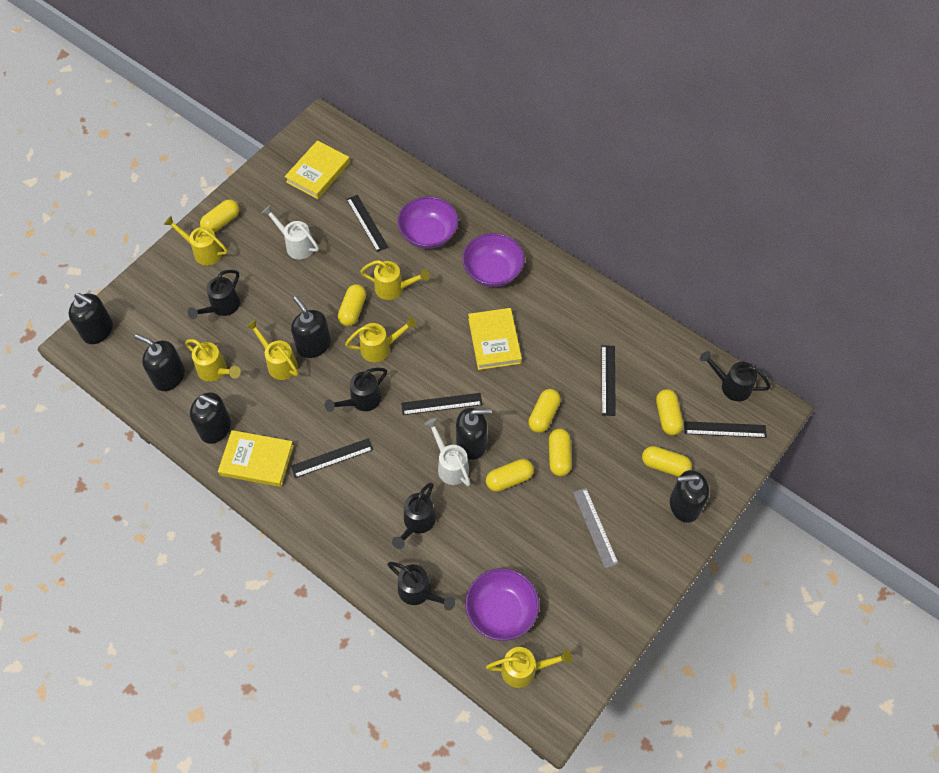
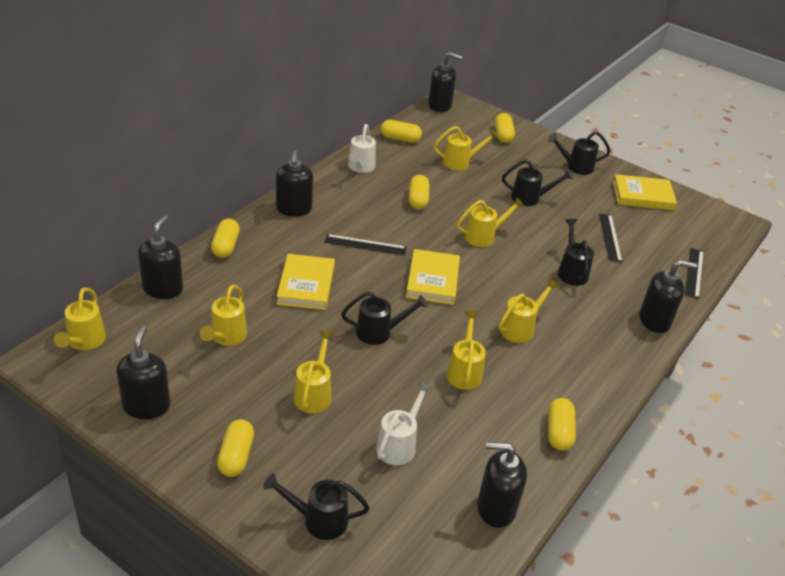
black ruler: 5 -> 3
grey ruler: 1 -> 0
purple bowl: 3 -> 0
yellow capsule: 7 -> 6
yellow watering can: 6 -> 7

